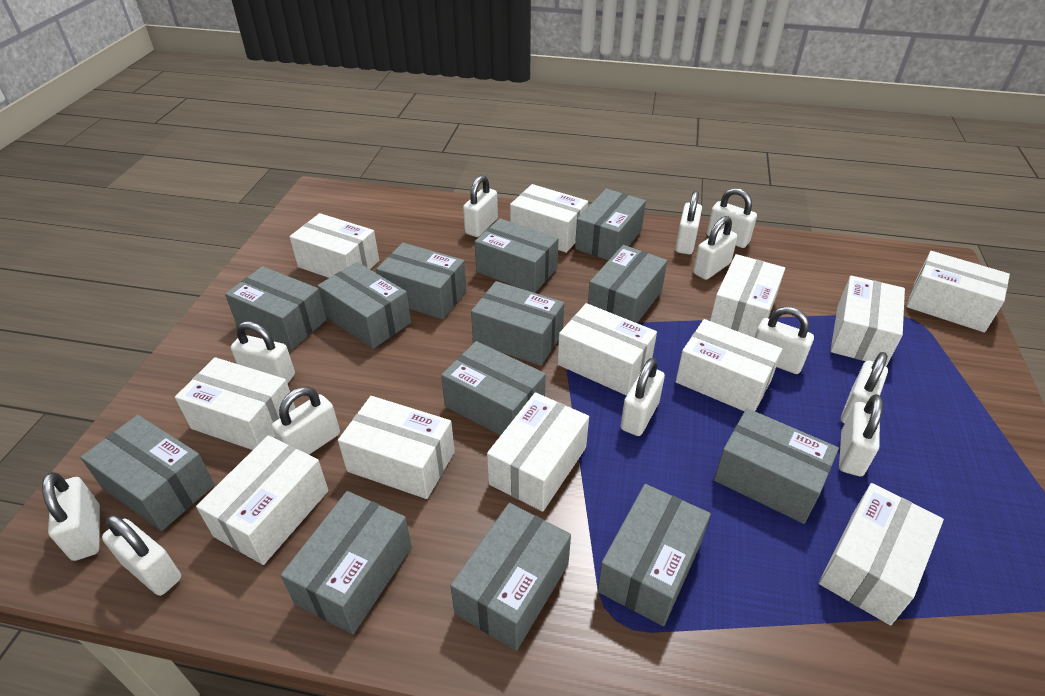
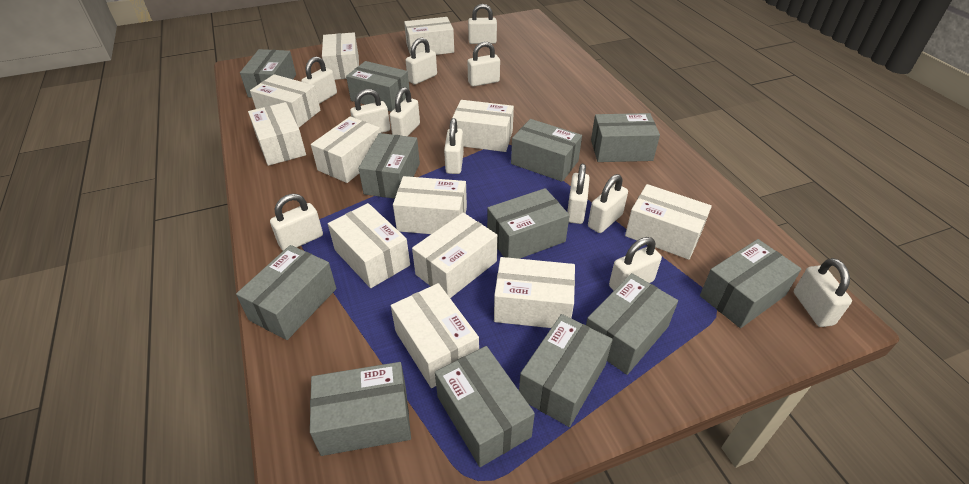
grey box: 13 -> 12

